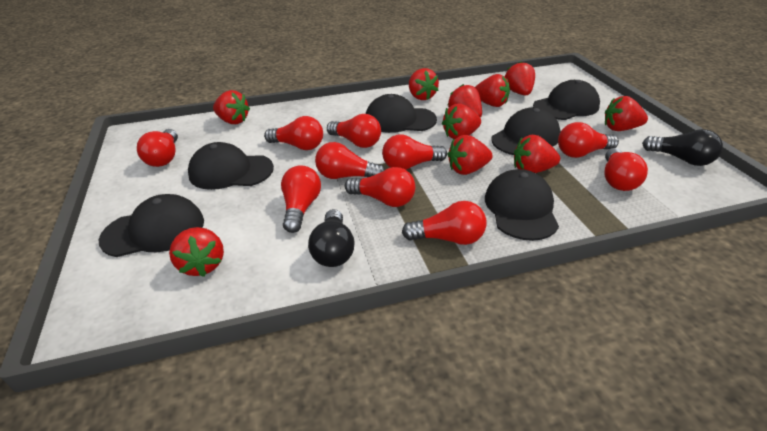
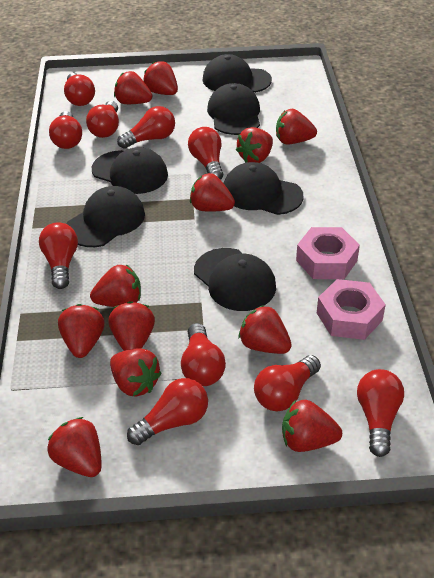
black light bulb: 2 -> 0
pink nut: 0 -> 2
red strawberry: 10 -> 12

